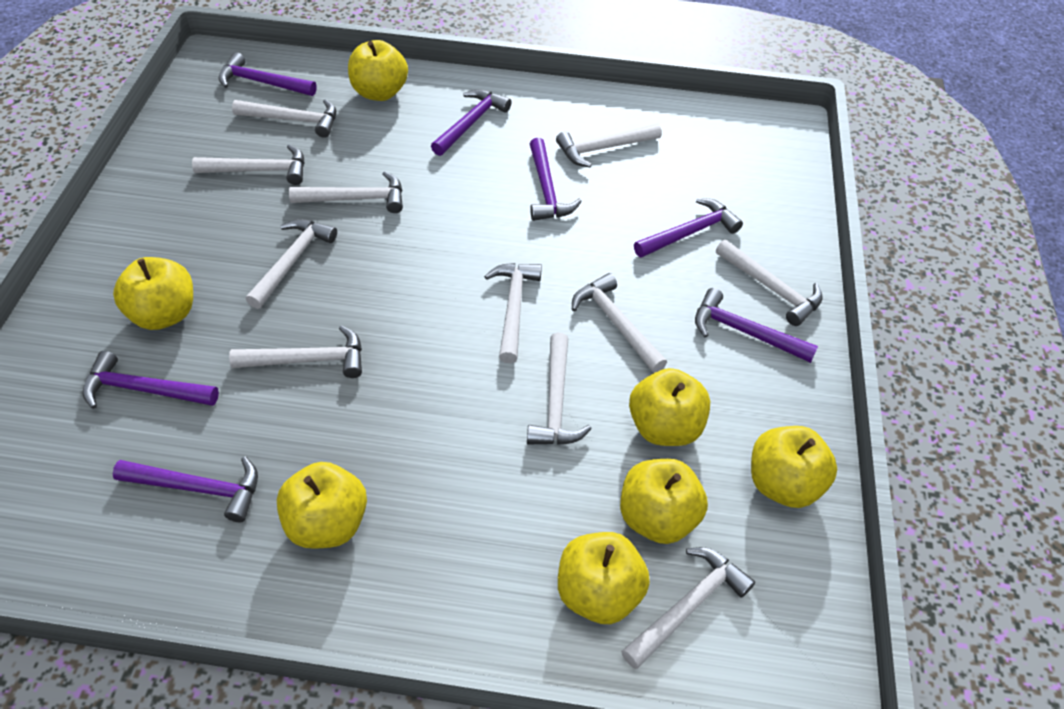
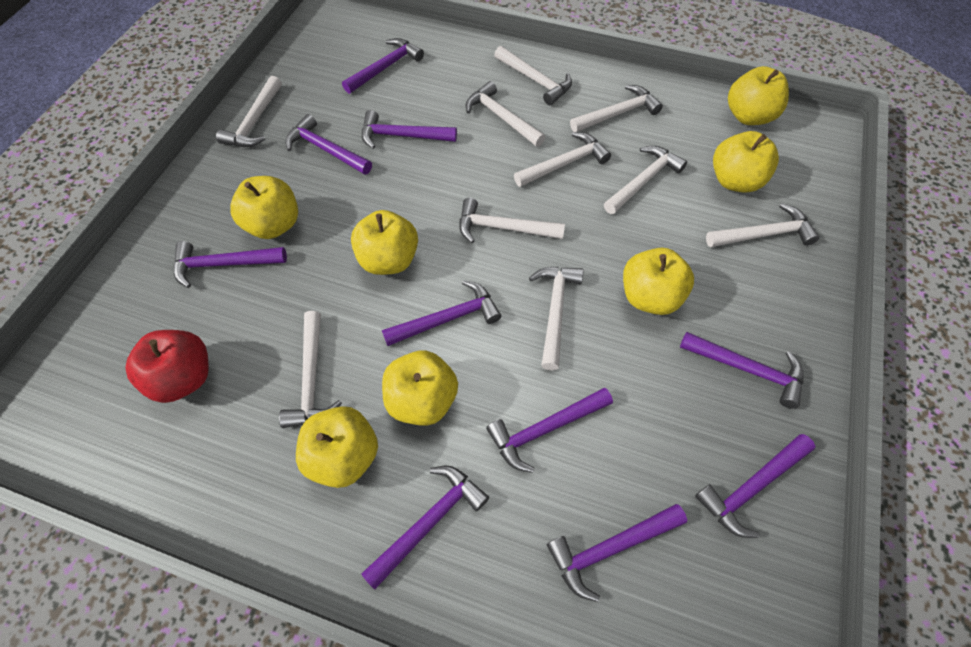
purple hammer: 7 -> 10
red apple: 0 -> 1
white hammer: 11 -> 10

